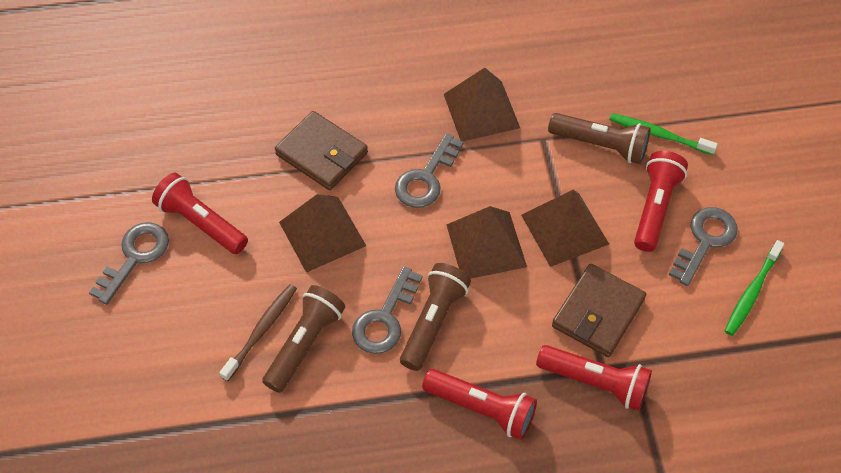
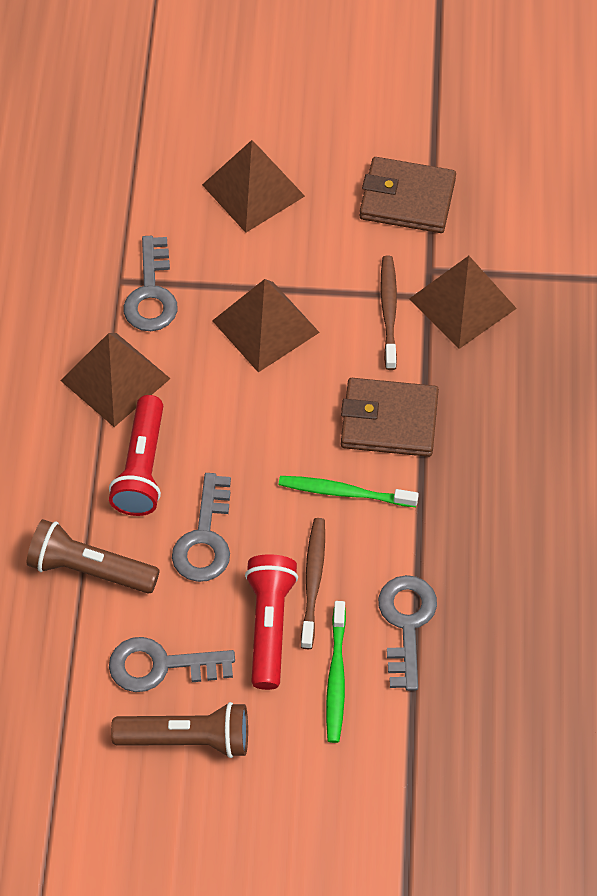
brown flashlight: 3 -> 2
brown toothbrush: 1 -> 2
red flashlight: 4 -> 2

